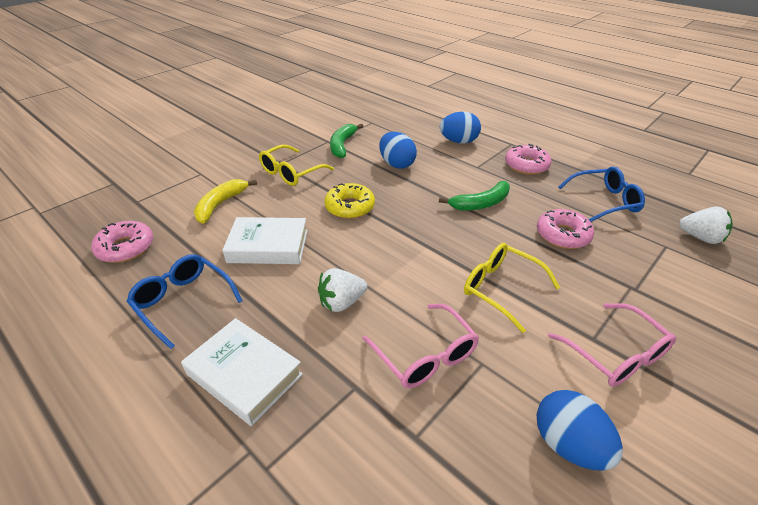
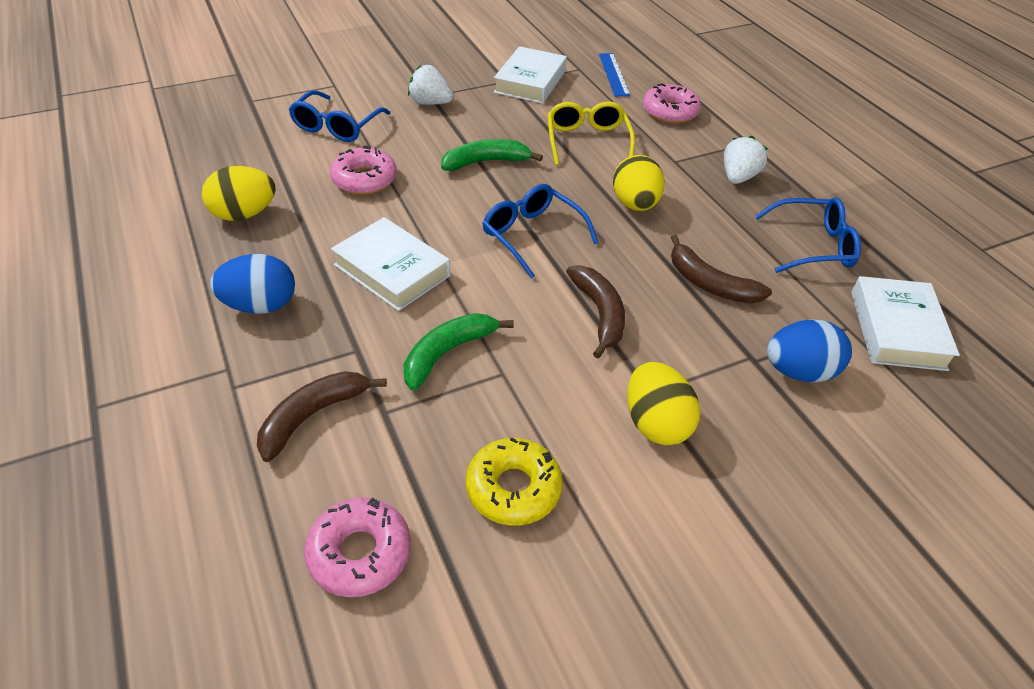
blue egg: 3 -> 2
blue glasses: 2 -> 3
blue ruler: 0 -> 1
brown banana: 0 -> 3
pink glasses: 2 -> 0
white book: 2 -> 3
yellow banana: 1 -> 0
yellow egg: 0 -> 3
yellow glasses: 2 -> 1

